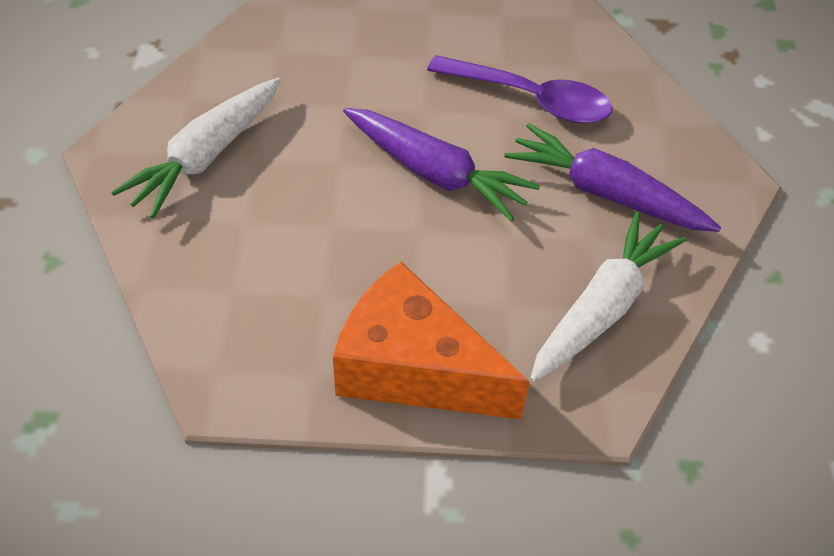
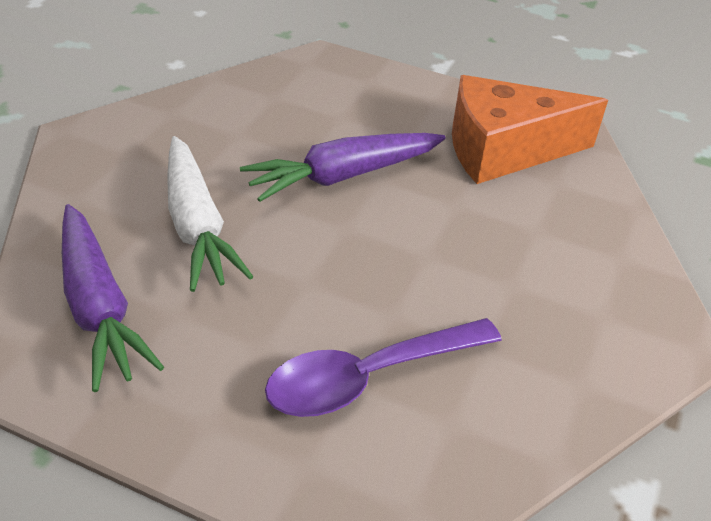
white carrot: 2 -> 1

